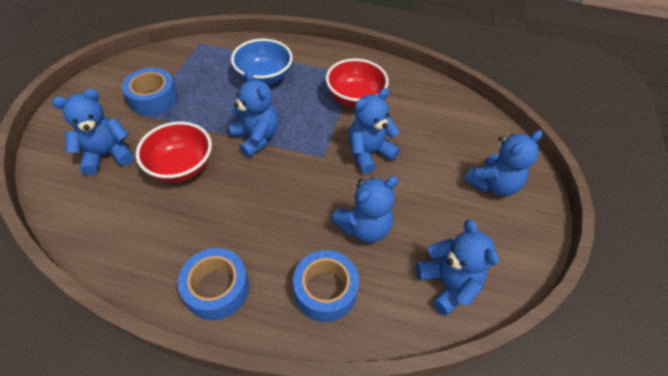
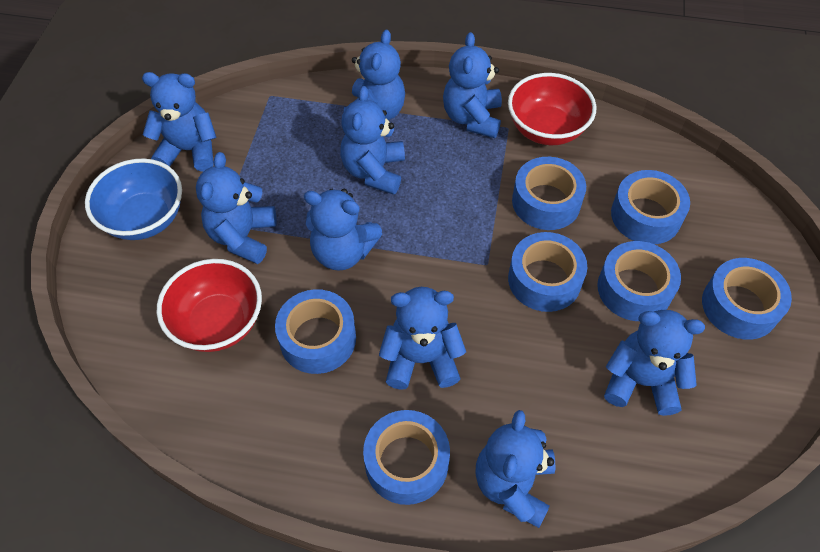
blue tape: 3 -> 7
blue teddy bear: 6 -> 9

